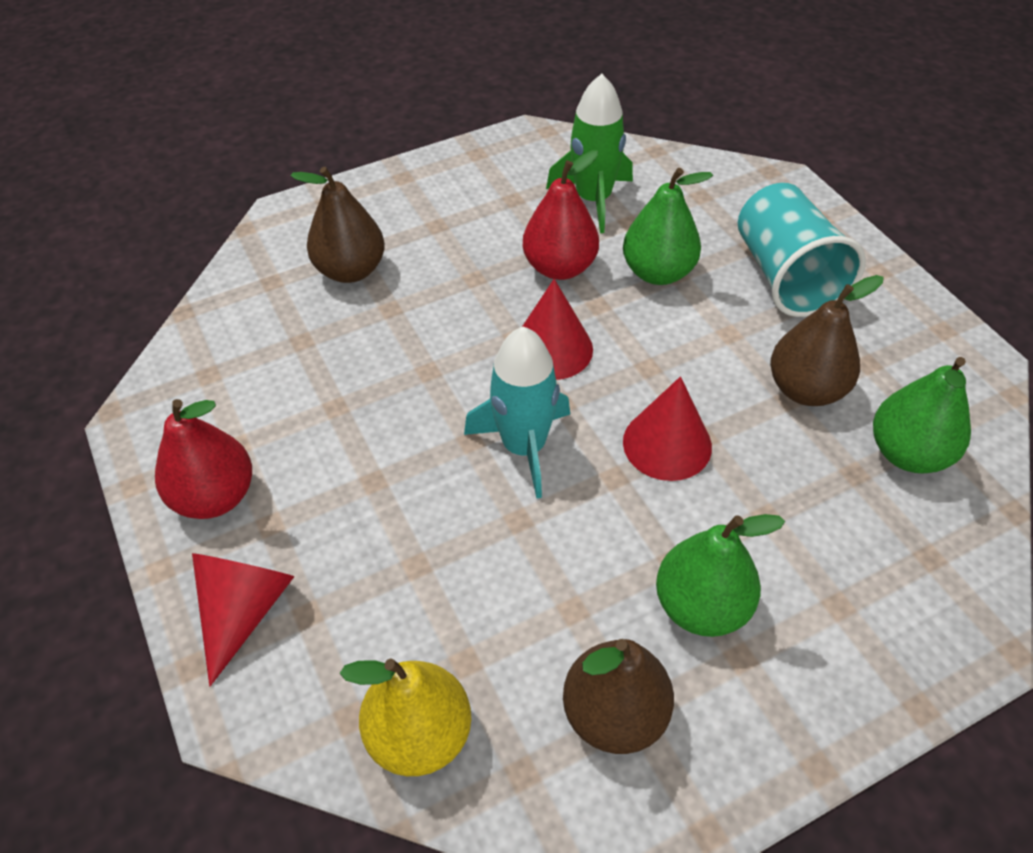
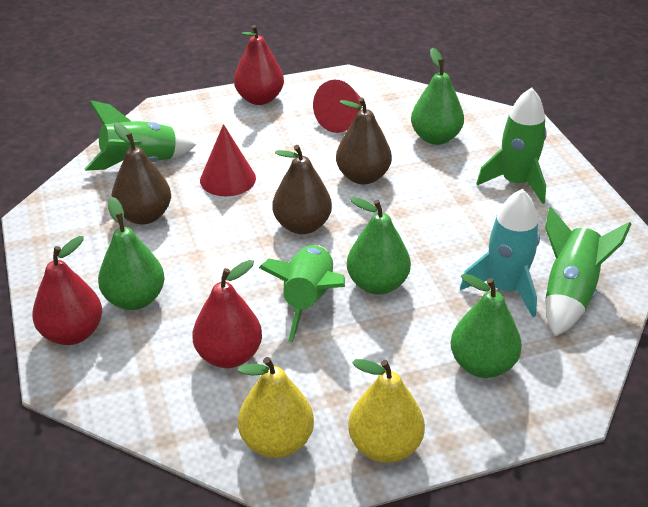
green pear: 3 -> 4
green rocket: 1 -> 4
red cone: 3 -> 2
red pear: 2 -> 3
turquoise cup: 1 -> 0
yellow pear: 1 -> 2

